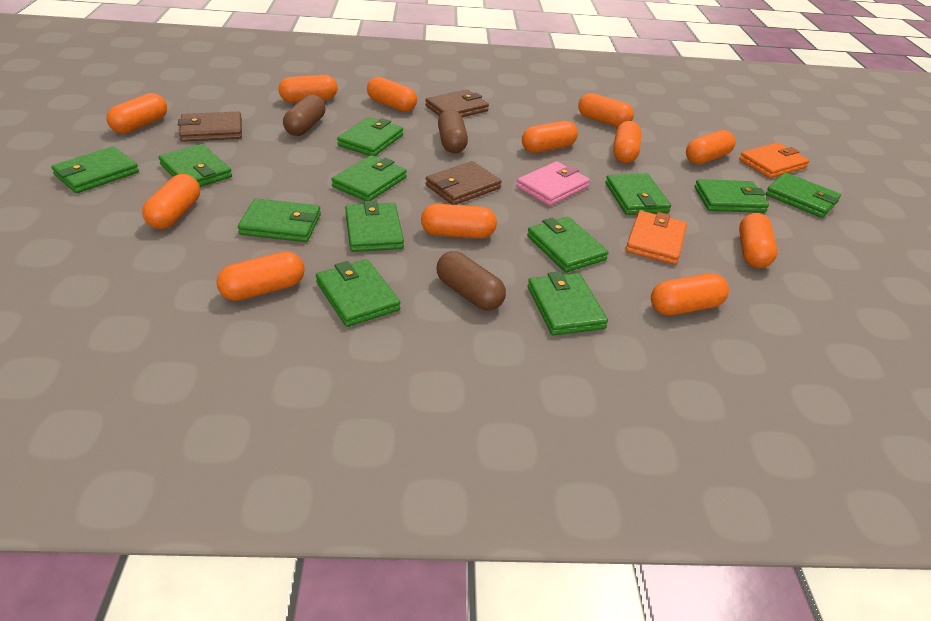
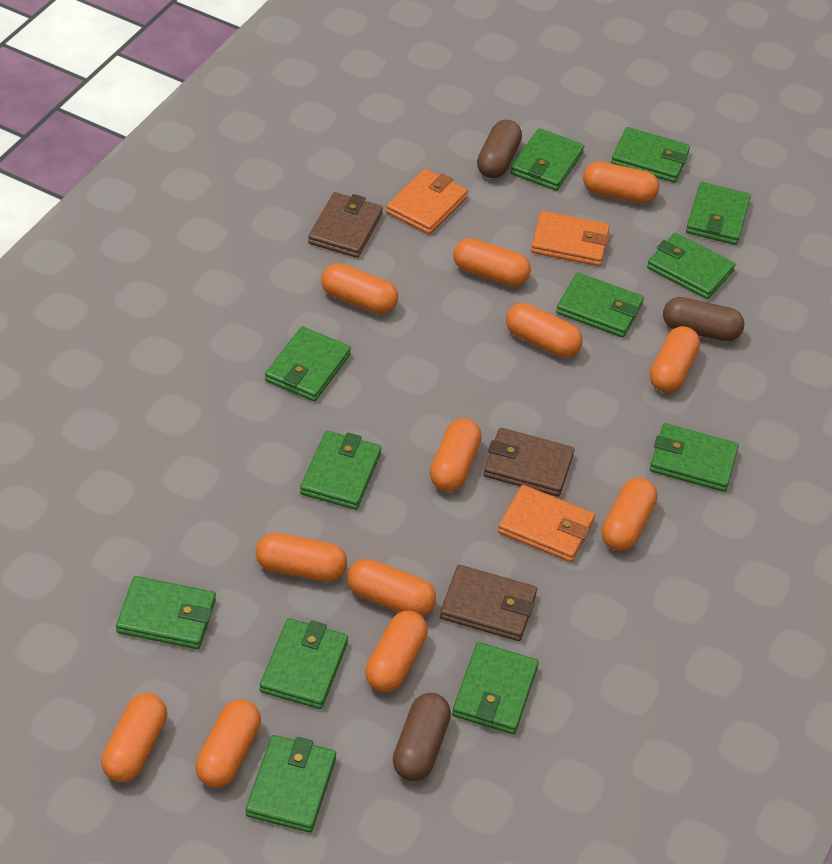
orange wallet: 2 -> 3
pink wallet: 1 -> 0

